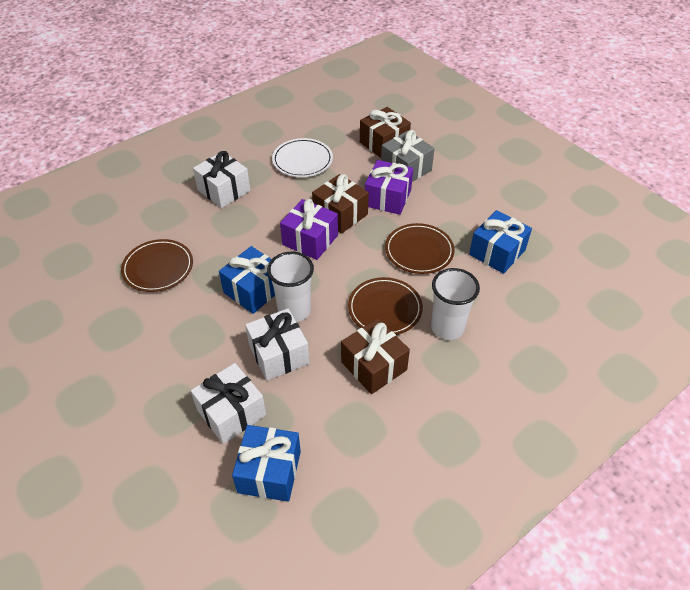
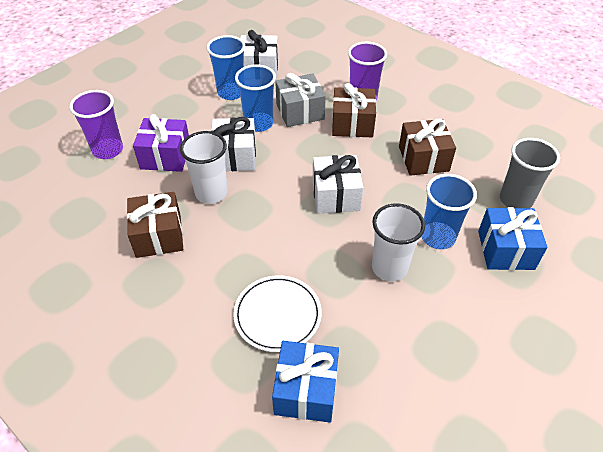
blue cup: 0 -> 3
blue gift: 3 -> 2
brown plate: 3 -> 0
grey cup: 0 -> 1
purple cup: 0 -> 2
purple gift: 2 -> 1

